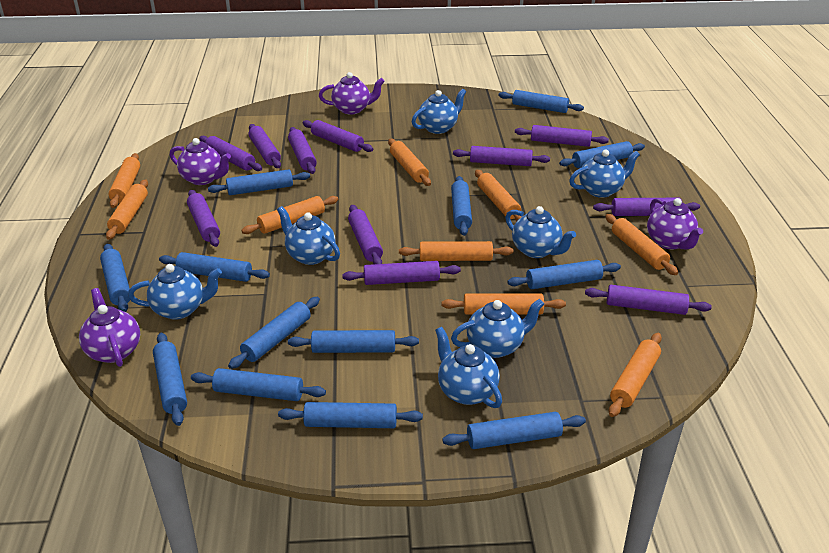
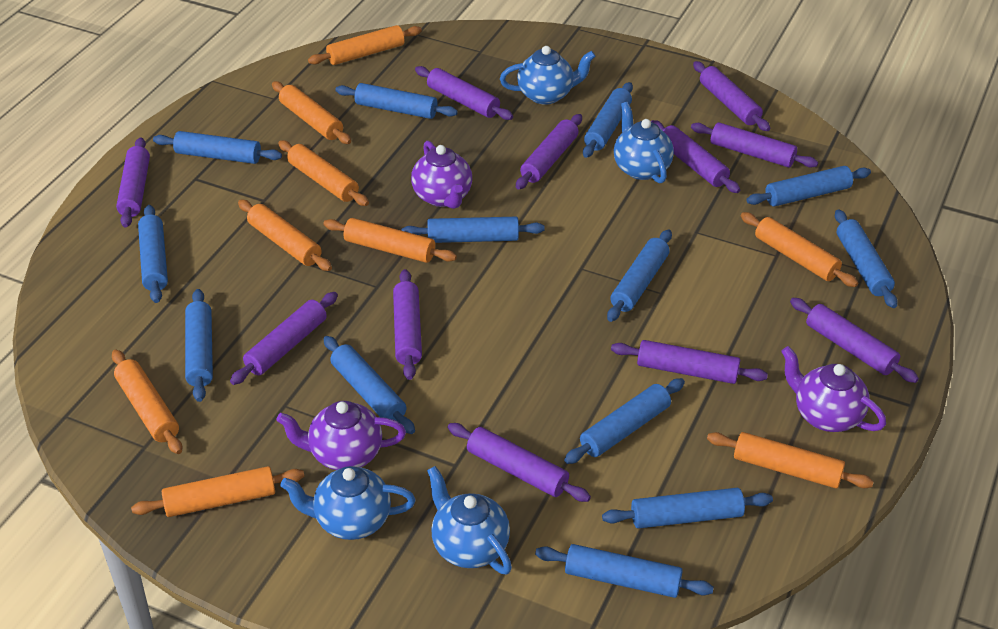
blue teapot: 7 -> 4
purple teapot: 4 -> 3

